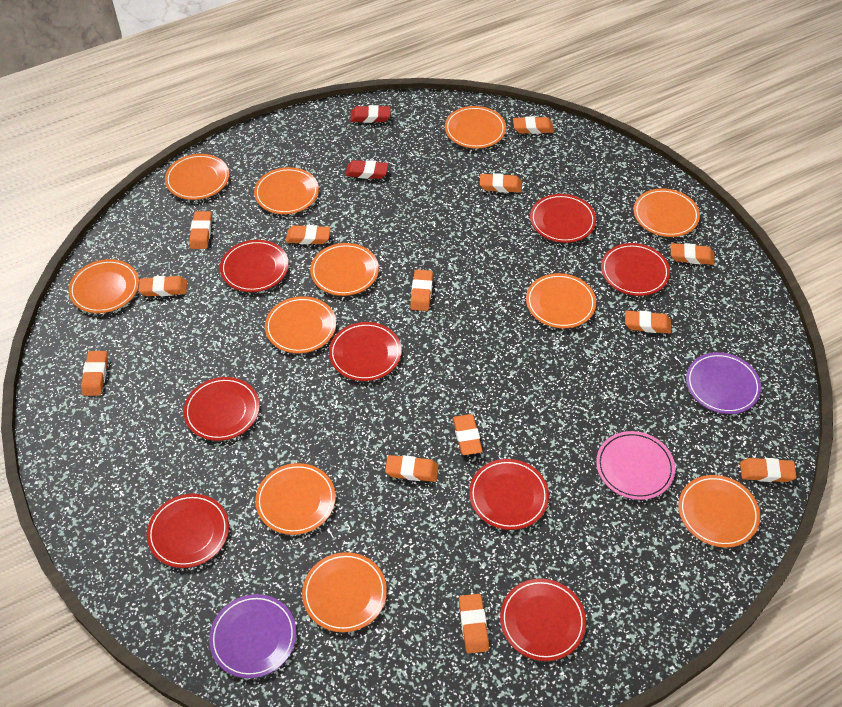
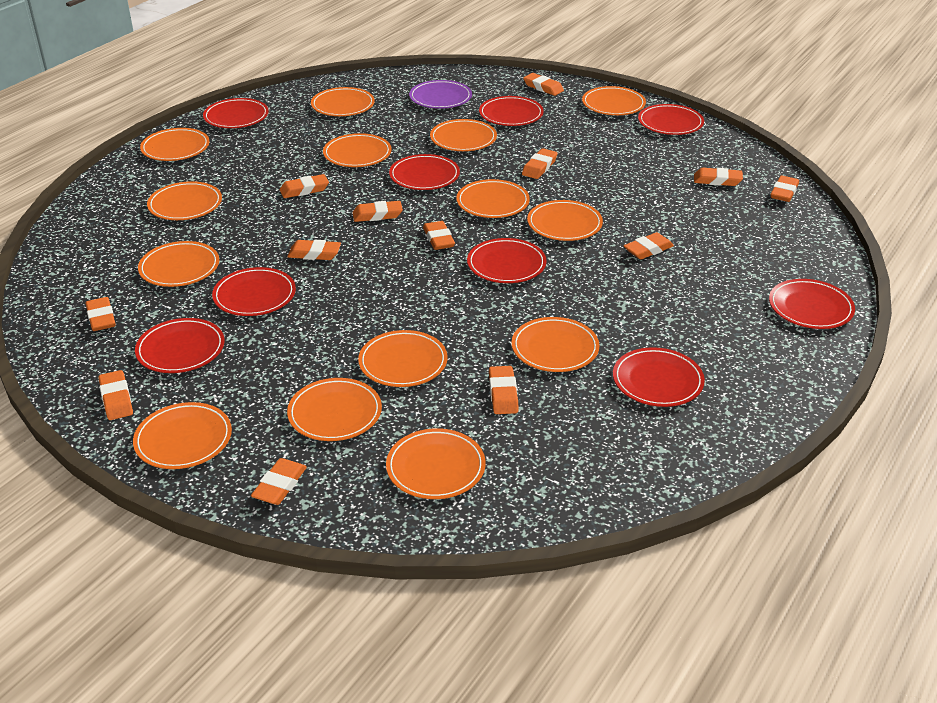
orange plate: 11 -> 14
pink plate: 1 -> 0
purple plate: 2 -> 1
red eraser: 2 -> 0
red plate: 8 -> 9

